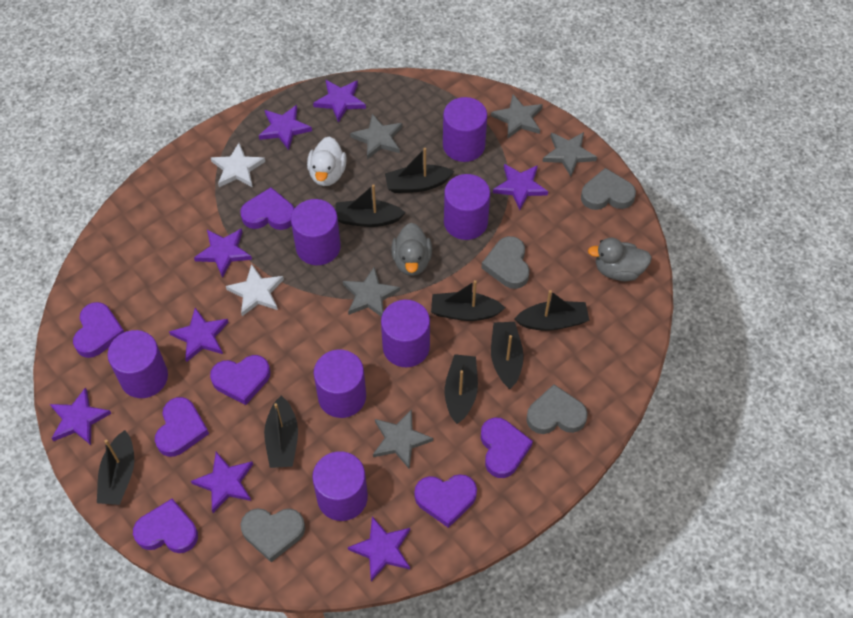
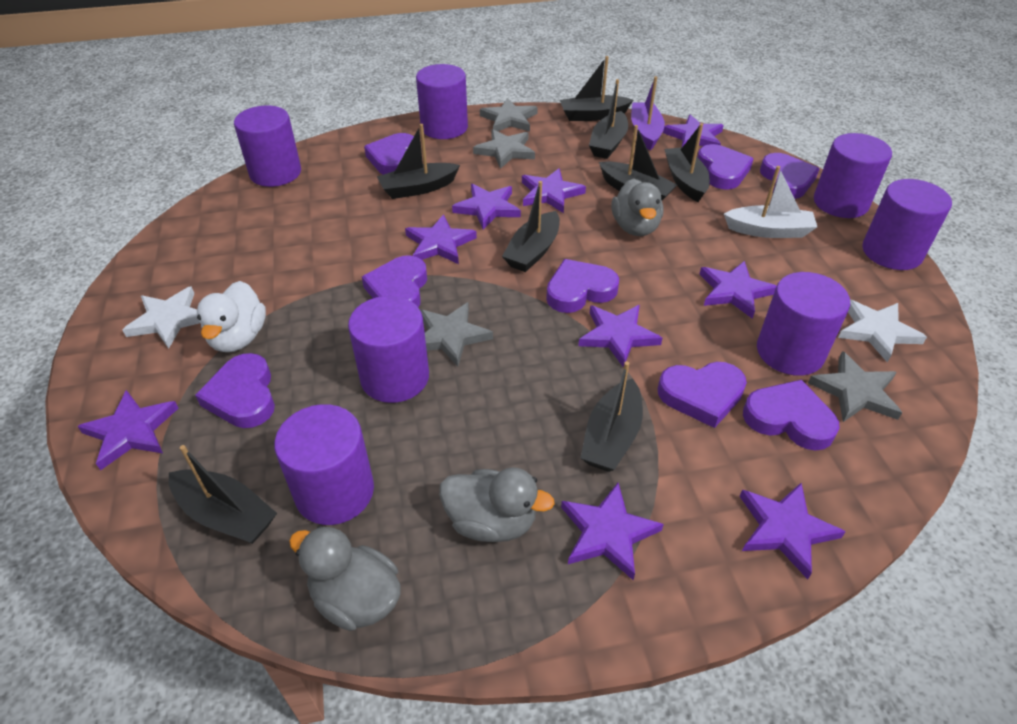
grey duck: 2 -> 3
grey heart: 4 -> 0
grey star: 5 -> 4
purple boat: 0 -> 1
purple heart: 7 -> 8
purple star: 8 -> 9
white boat: 0 -> 1

